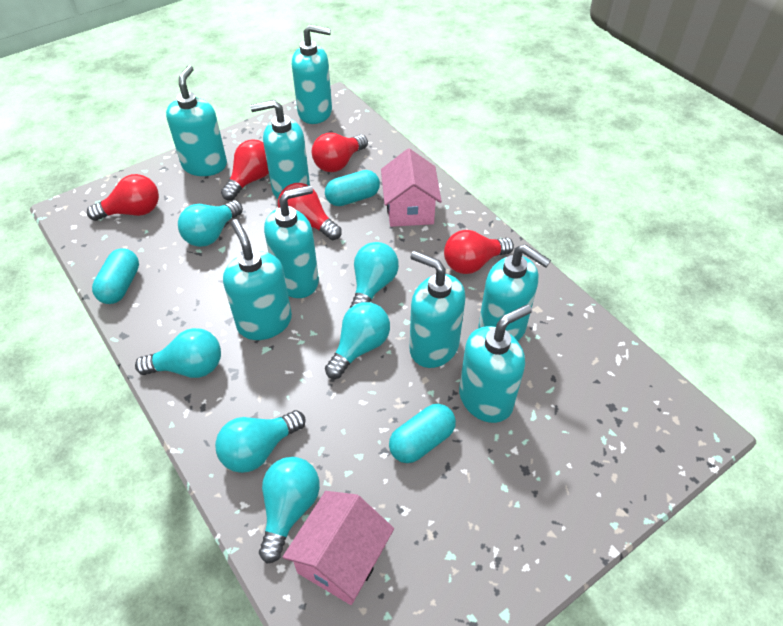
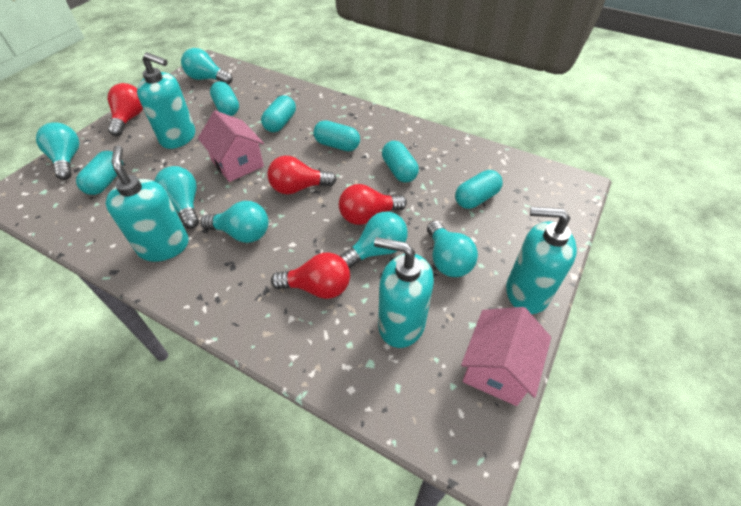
red light bulb: 5 -> 4
turquoise capsule: 3 -> 6
turquoise soap dispenser: 8 -> 4

